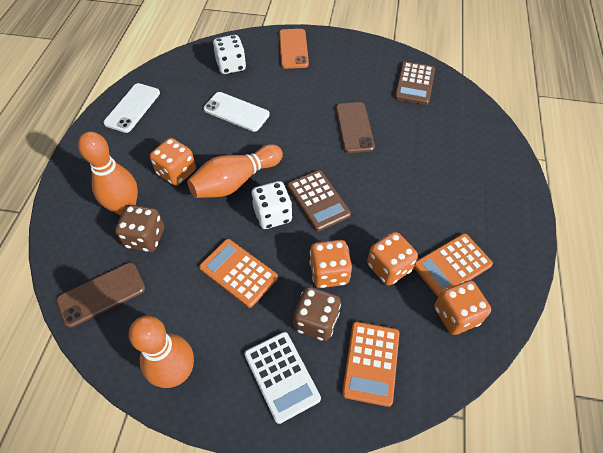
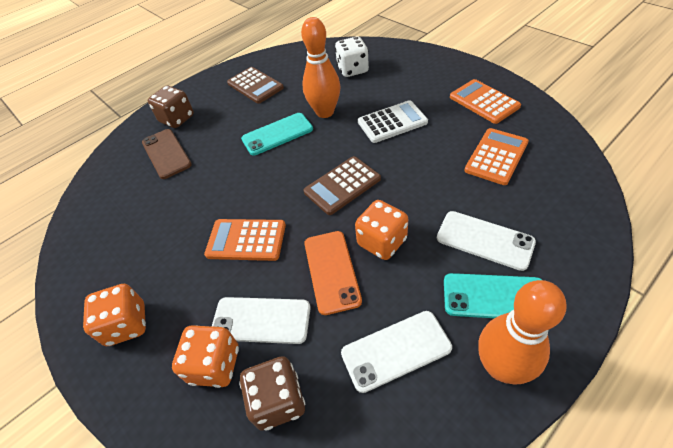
brown phone: 2 -> 1
orange bowling pin: 3 -> 2
orange dice: 4 -> 3
turquoise phone: 0 -> 2
white dice: 2 -> 1
white phone: 2 -> 3

